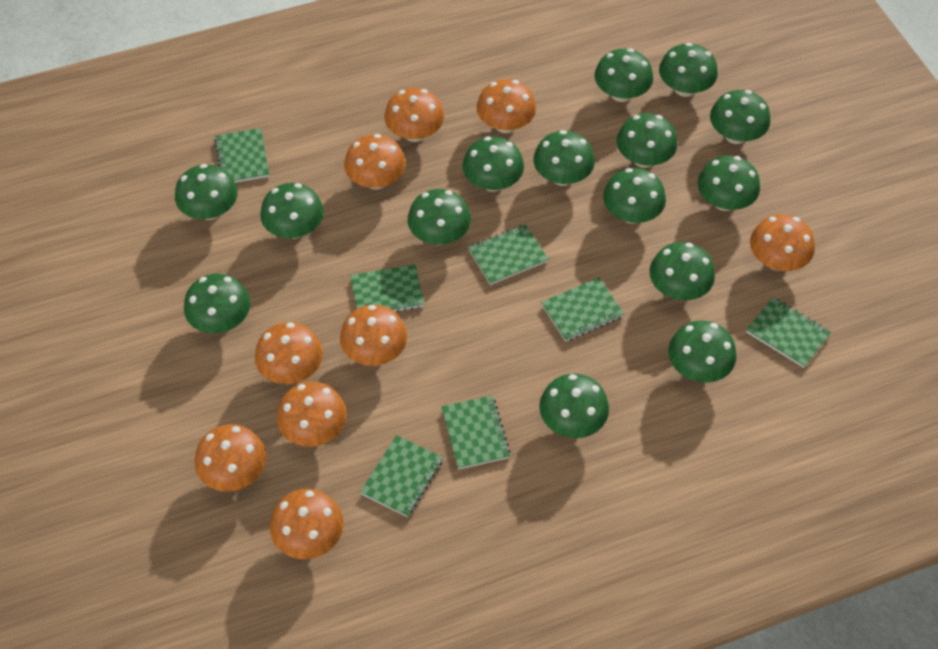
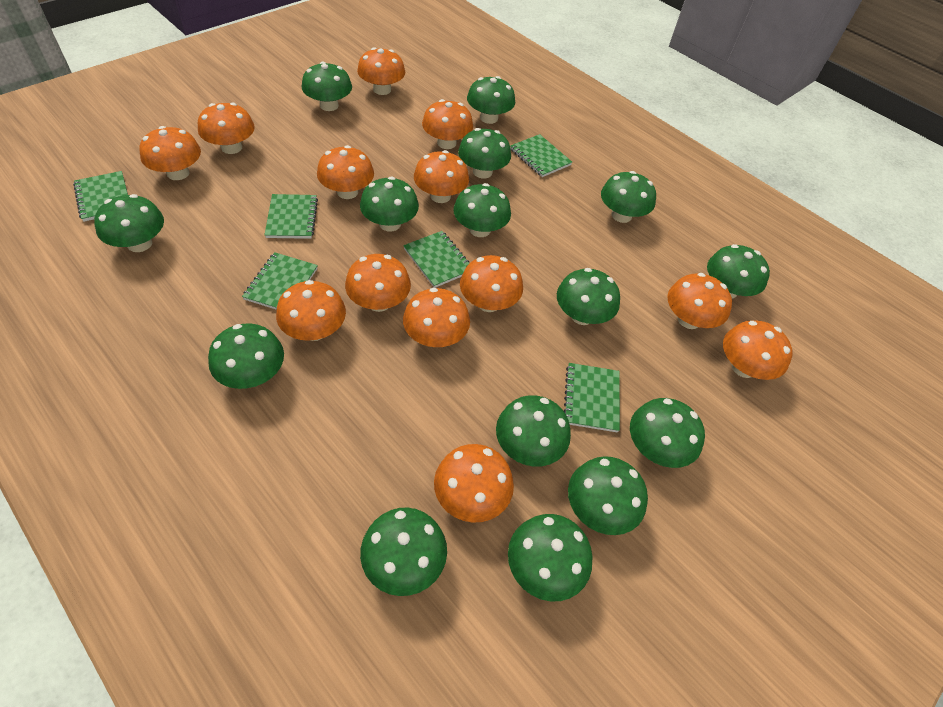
green notebook: 7 -> 6
orange mushroom: 9 -> 13

